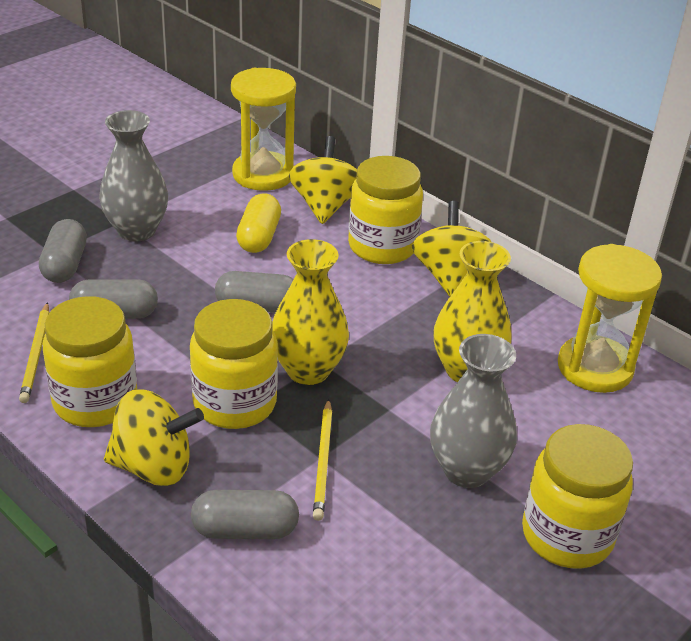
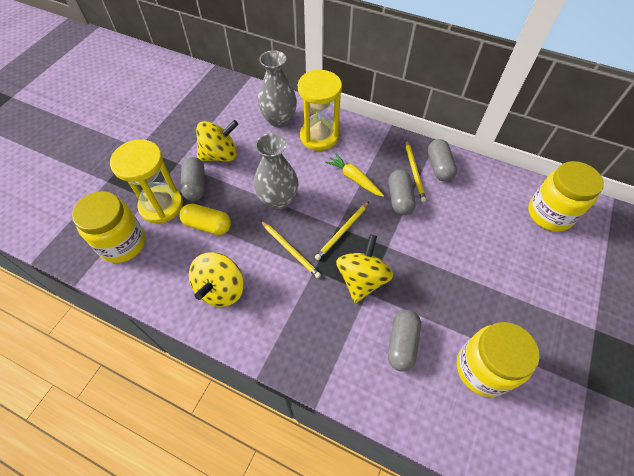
yellow carrot: 0 -> 1
yellow jar: 4 -> 3
yellow pencil: 2 -> 3
yellow vase: 2 -> 0

